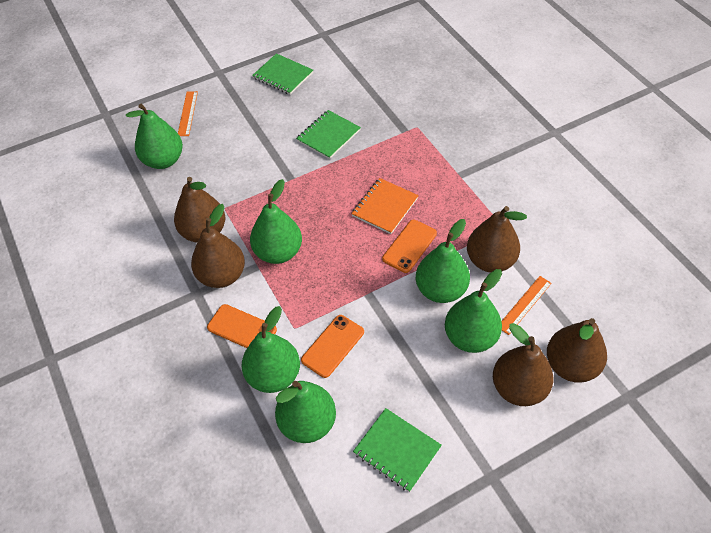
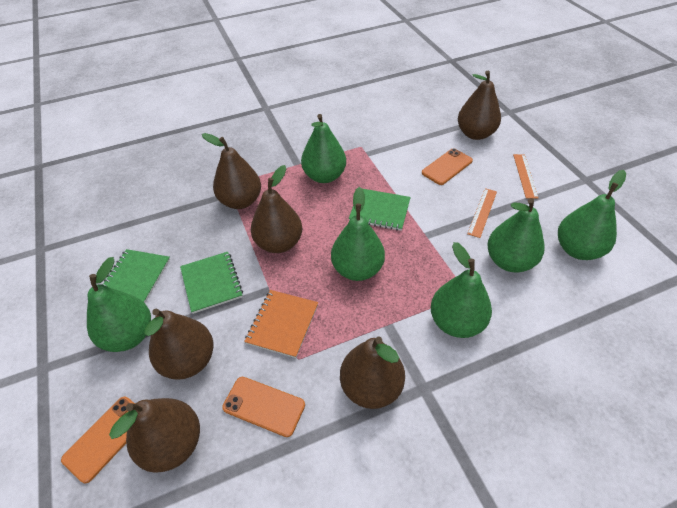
brown pear: 5 -> 6

